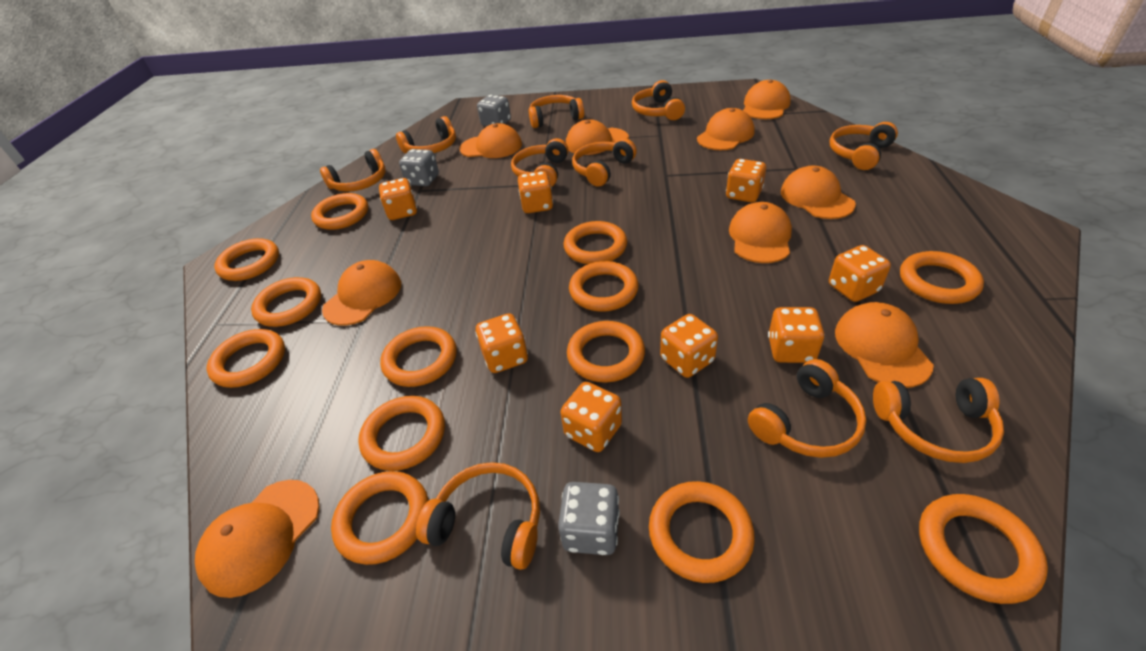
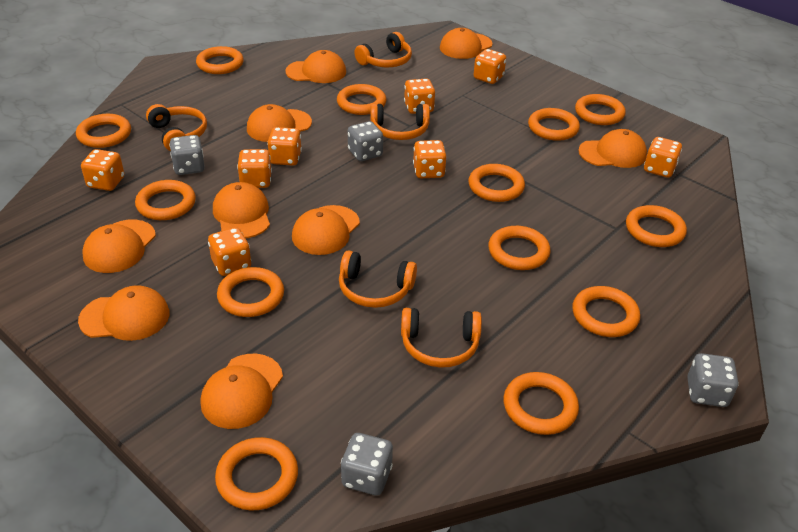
grey dice: 3 -> 4
orange headphones: 10 -> 5

